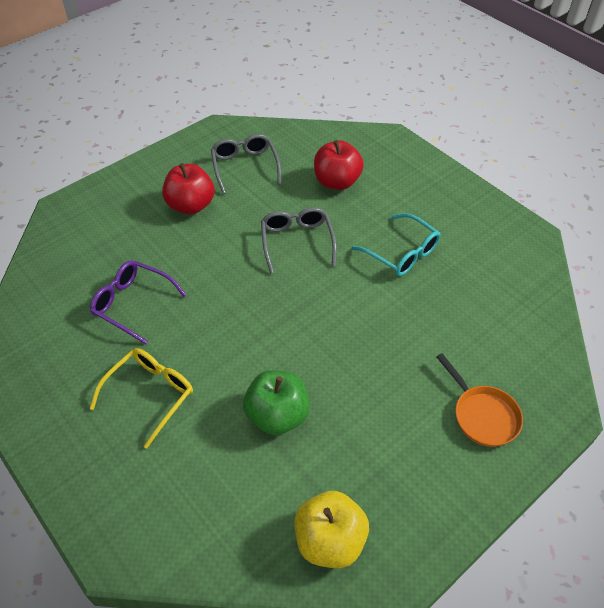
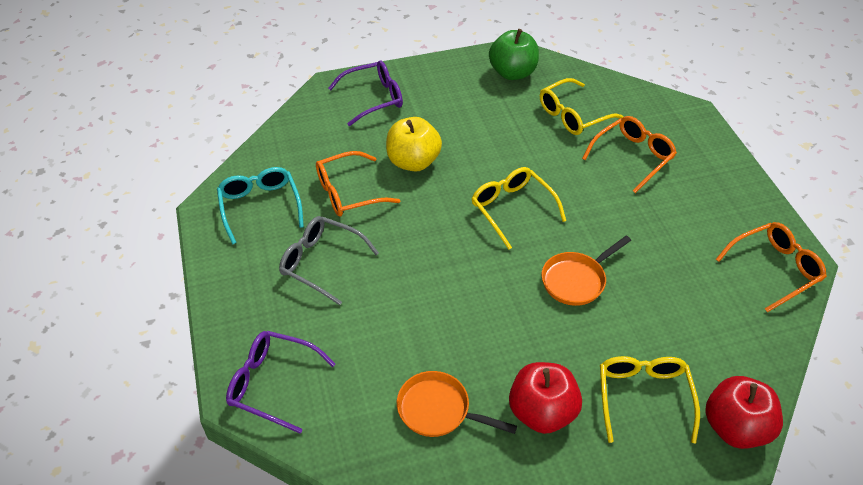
grey glasses: 2 -> 1
orange glasses: 0 -> 3
orange pan: 1 -> 2
purple glasses: 1 -> 2
yellow glasses: 1 -> 3

